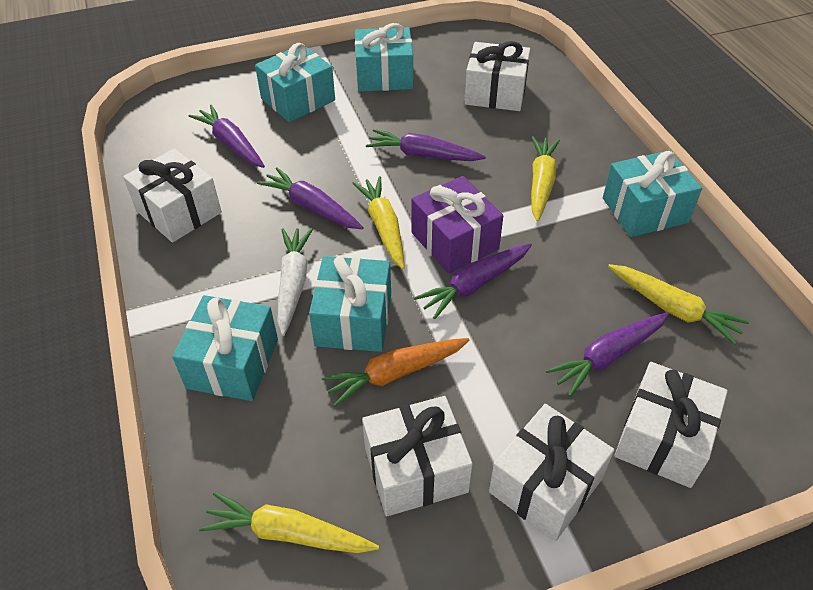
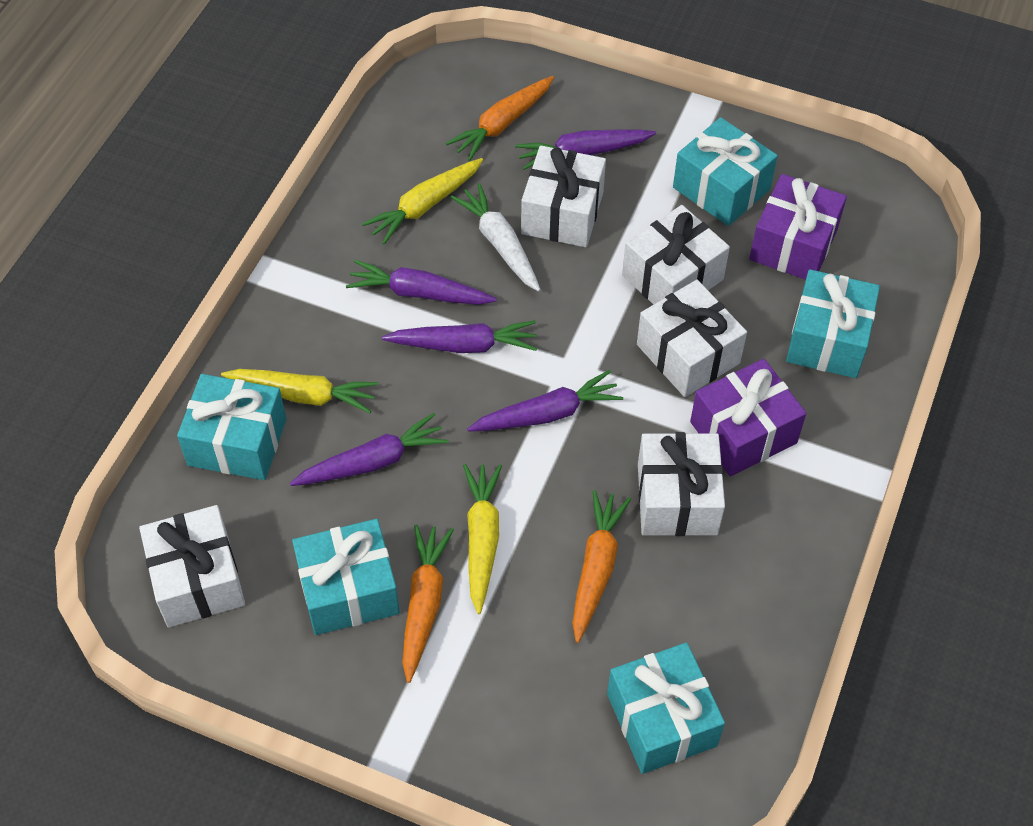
orange carrot: 1 -> 3
purple gift: 1 -> 2
yellow carrot: 4 -> 3

